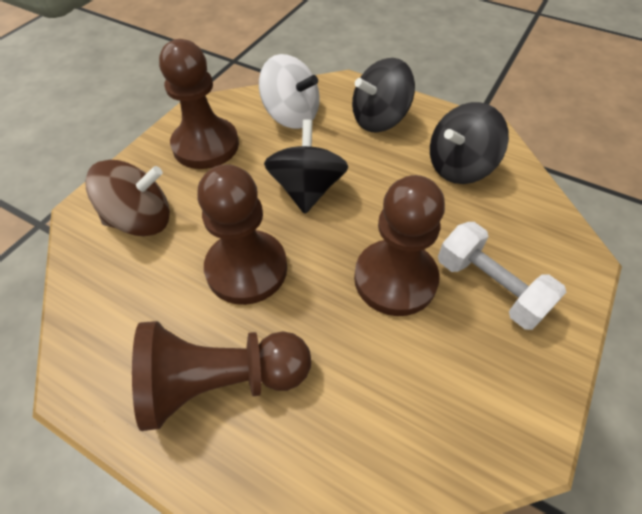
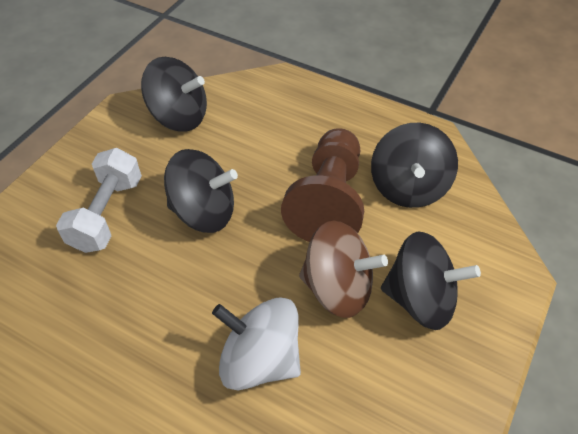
black spinning top: 3 -> 4
brown pawn: 4 -> 1

